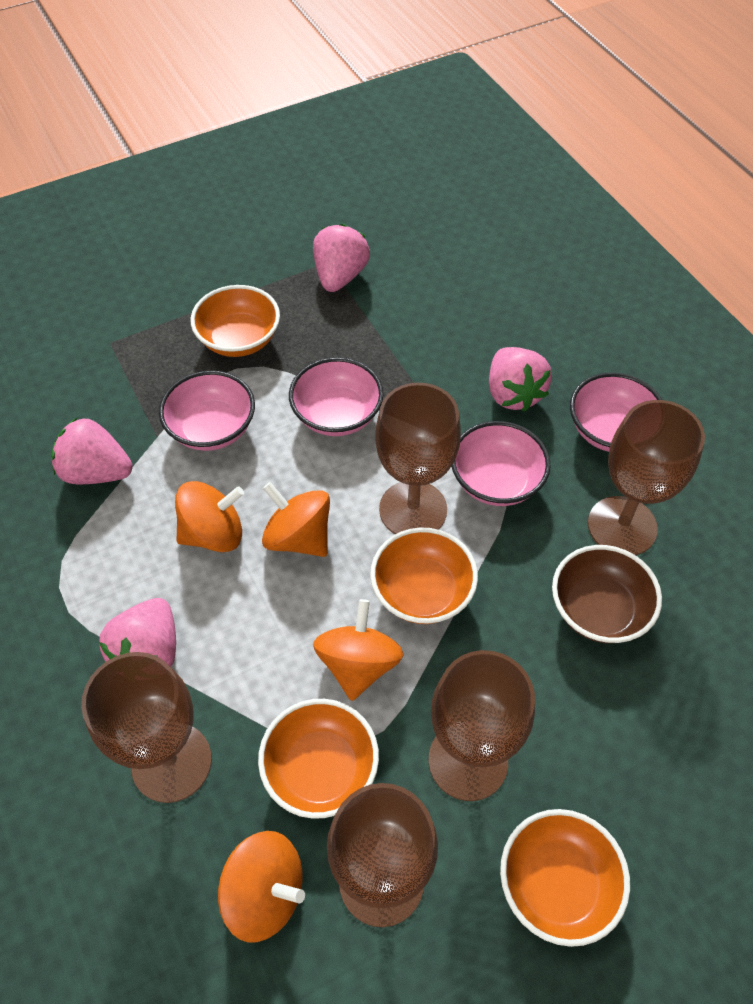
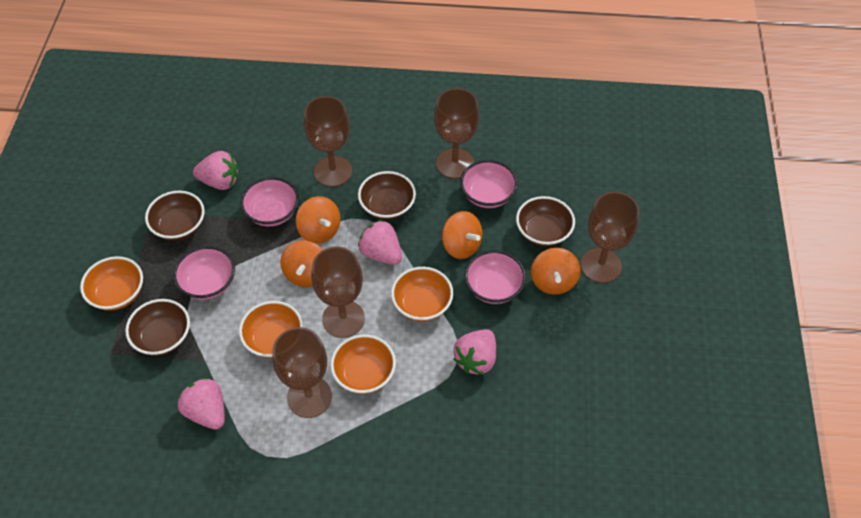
brown bowl: 1 -> 4

